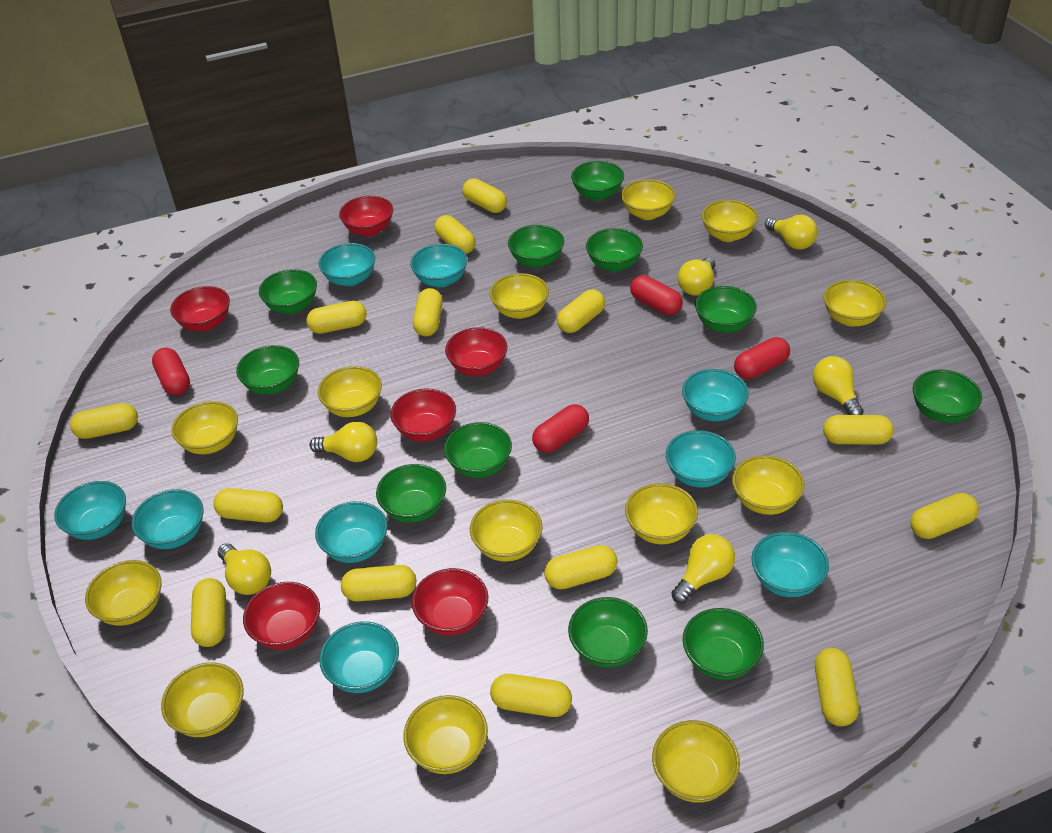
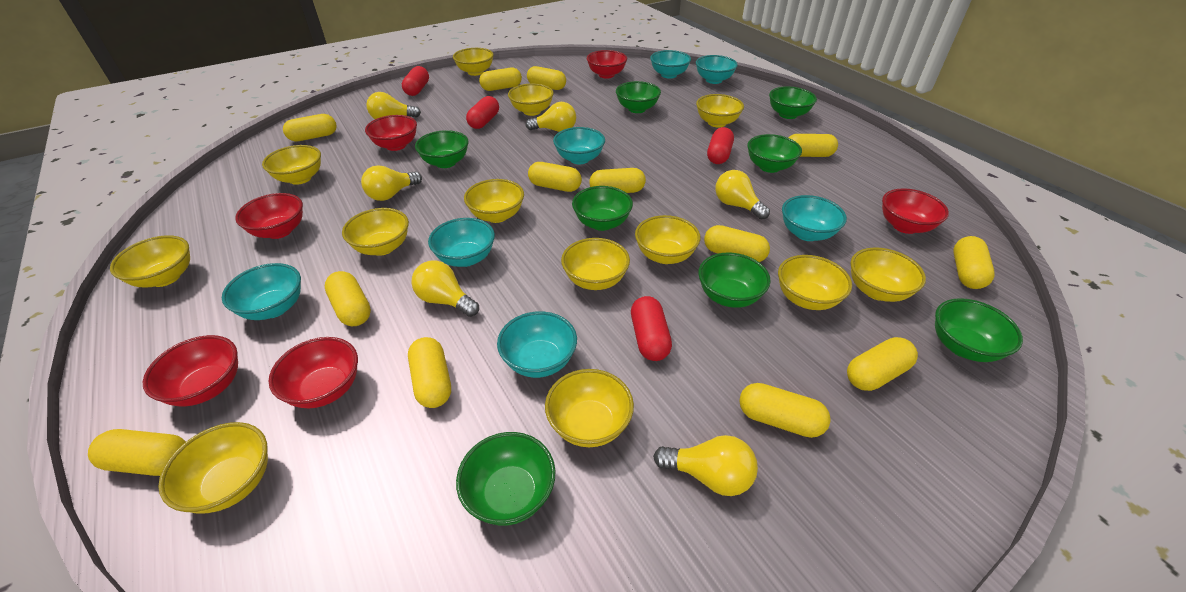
green bowl: 11 -> 8
turquoise bowl: 9 -> 7
yellow capsule: 14 -> 13

